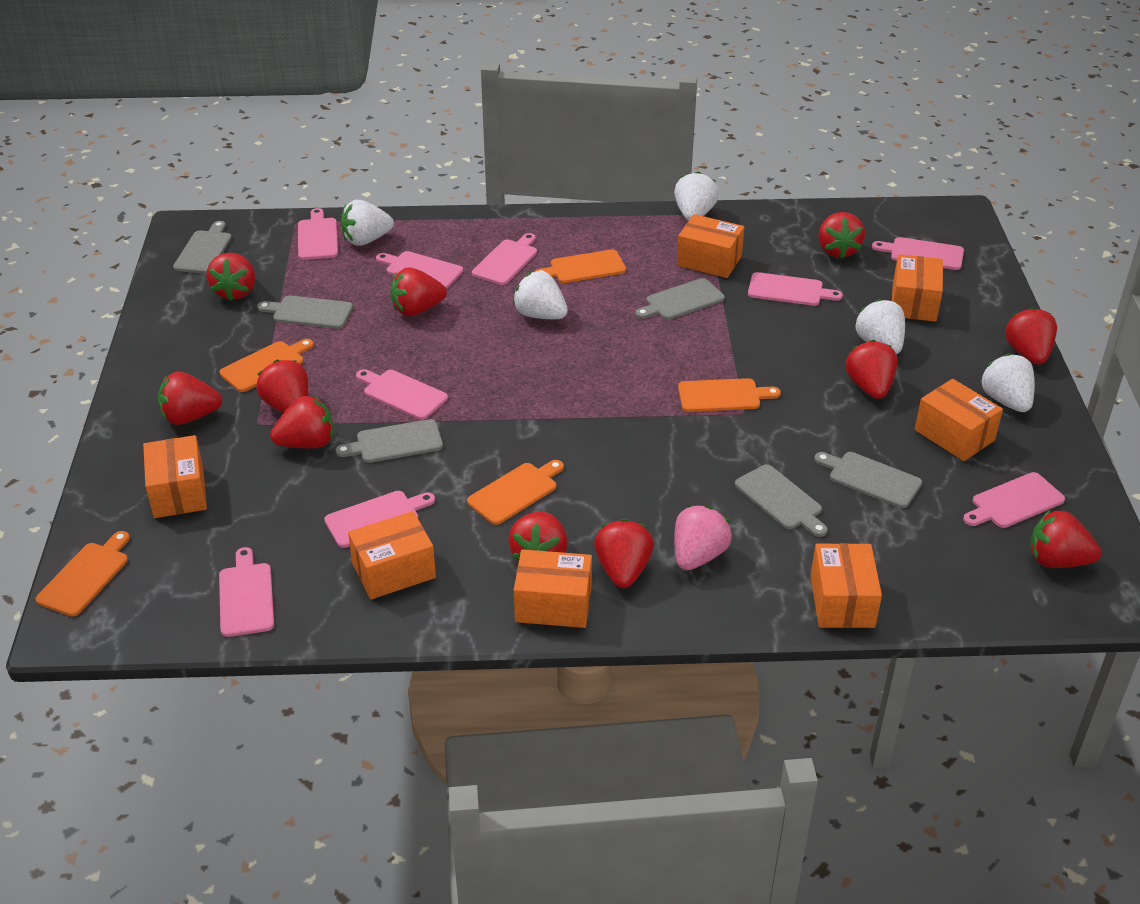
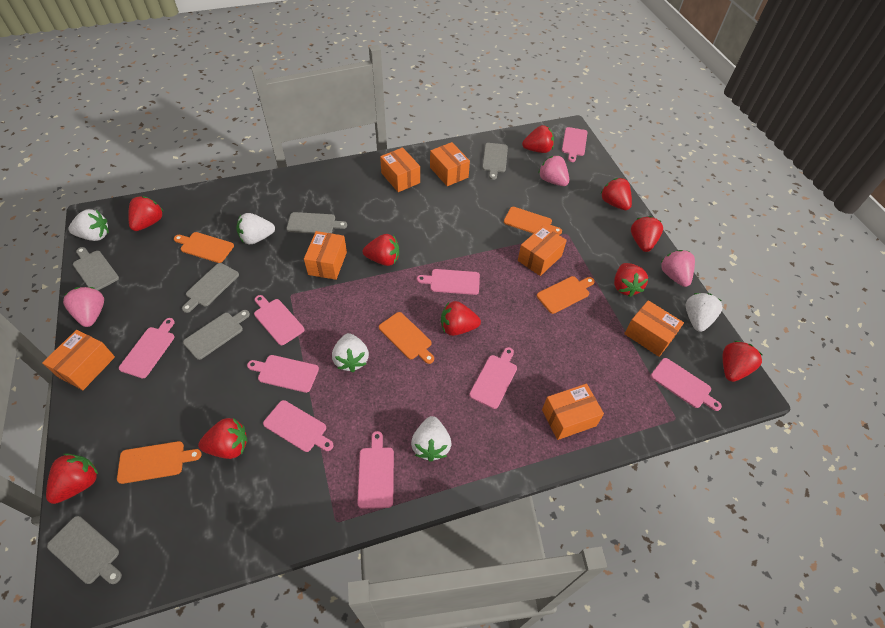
pink strawberry: 1 -> 3
red strawberry: 11 -> 10

